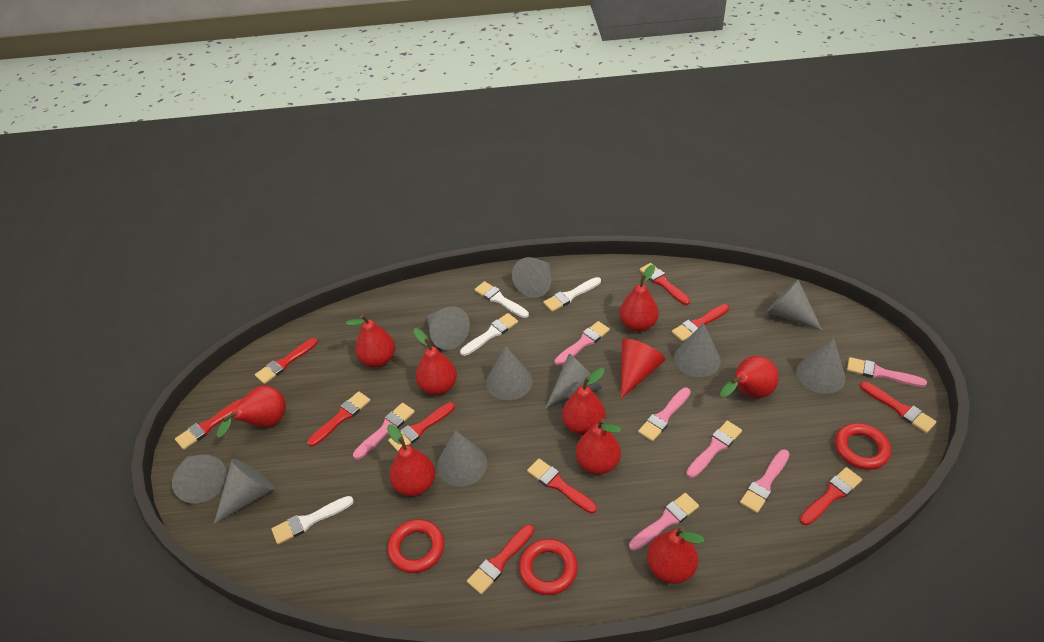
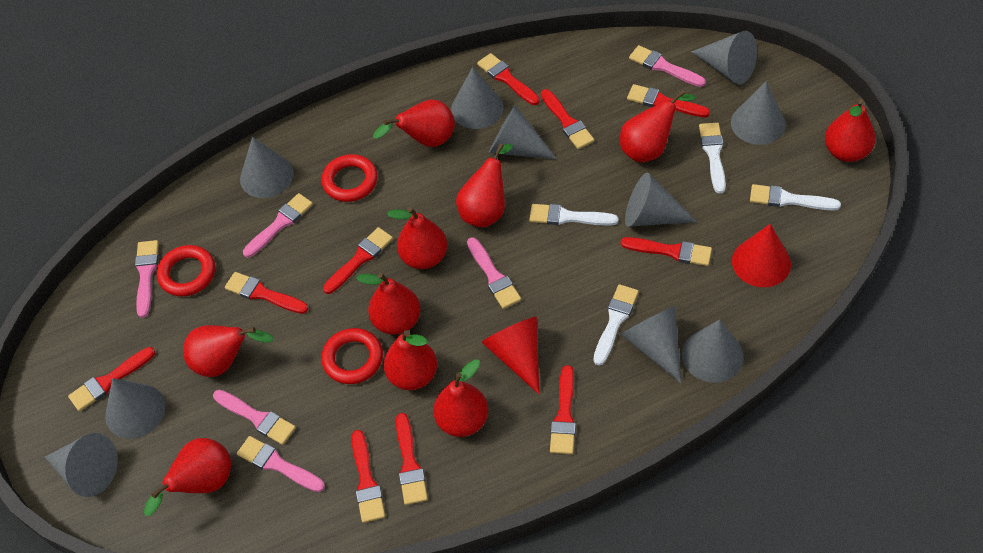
pink brush: 7 -> 6
red cone: 1 -> 2
red pear: 9 -> 10

